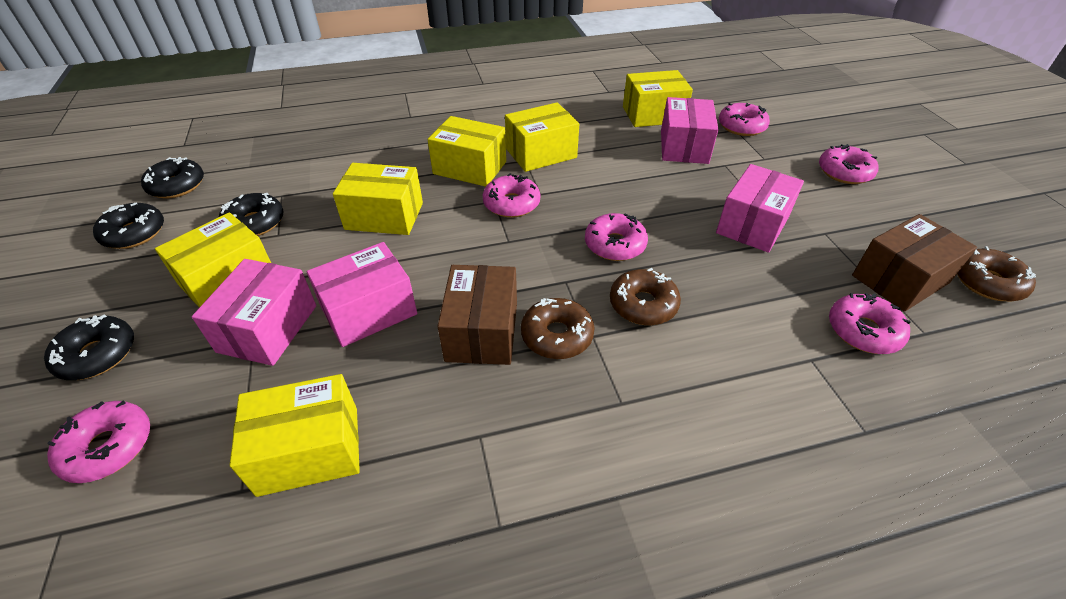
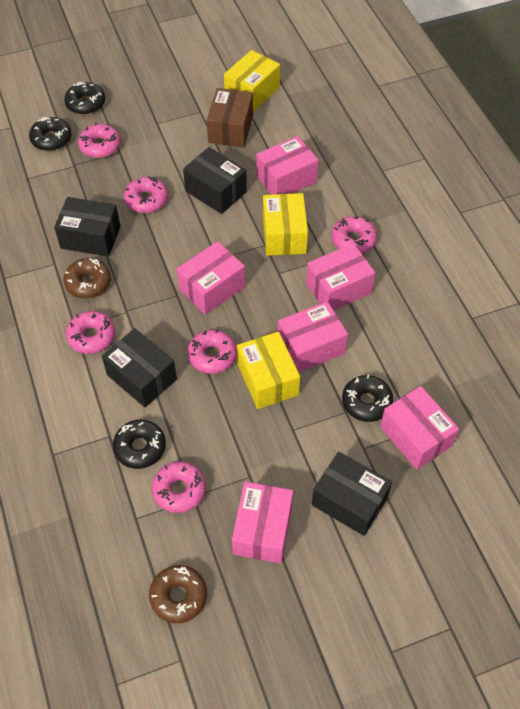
black box: 0 -> 4
brown box: 2 -> 1
brown donut: 3 -> 2
pink box: 4 -> 6
yellow box: 6 -> 3

